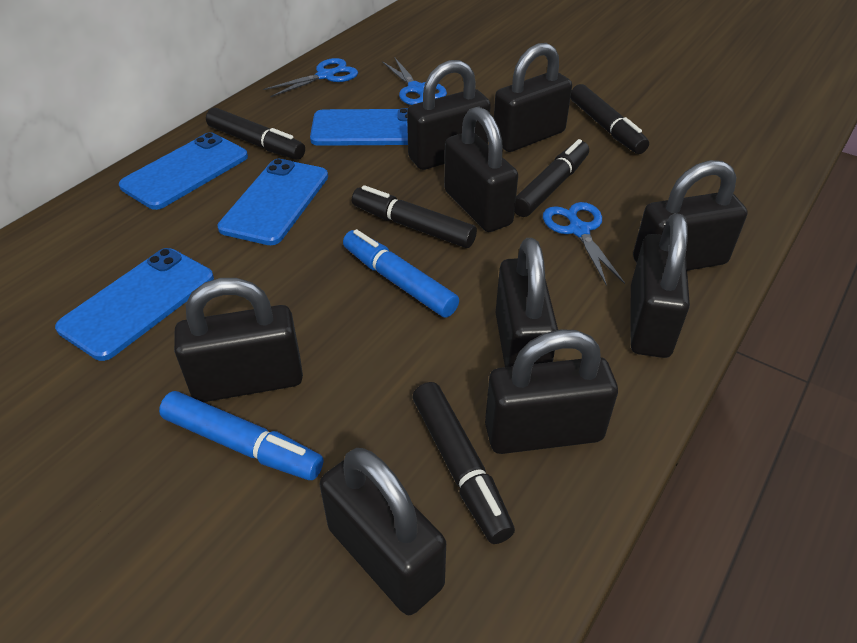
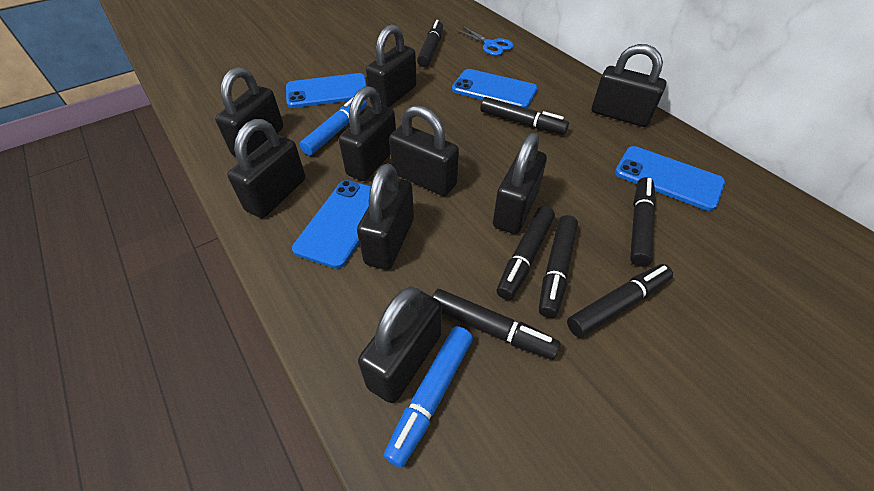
black marker: 5 -> 7
blue scissors: 3 -> 1

